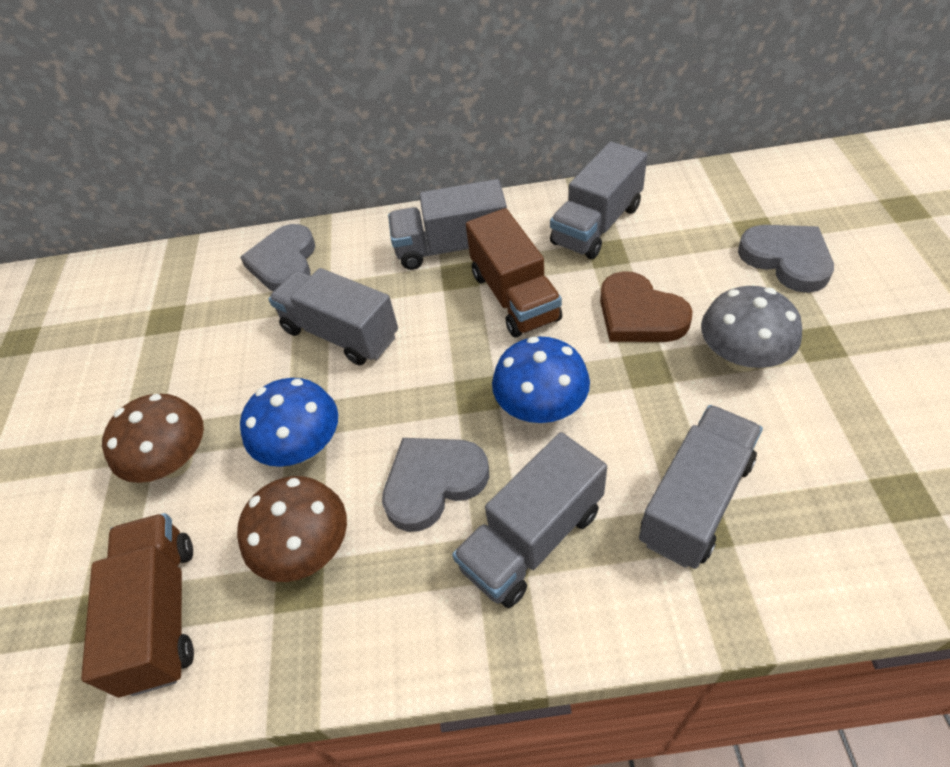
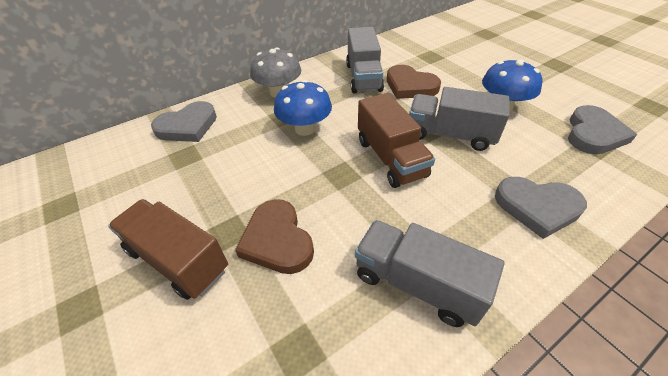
brown heart: 1 -> 2
brown mushroom: 2 -> 0
grey truck: 5 -> 3

